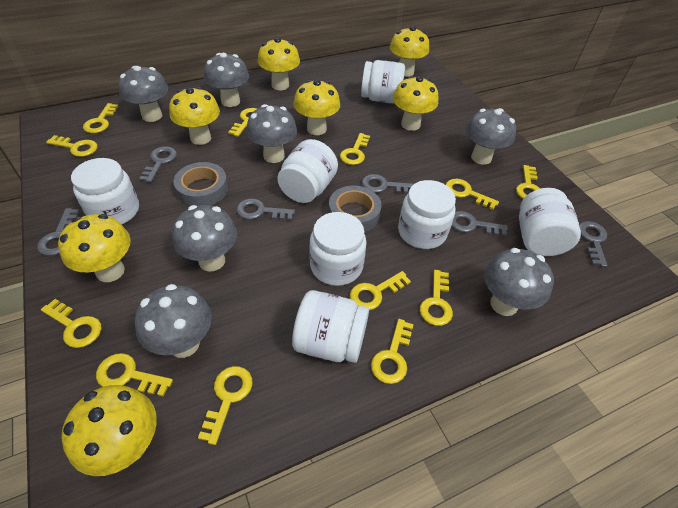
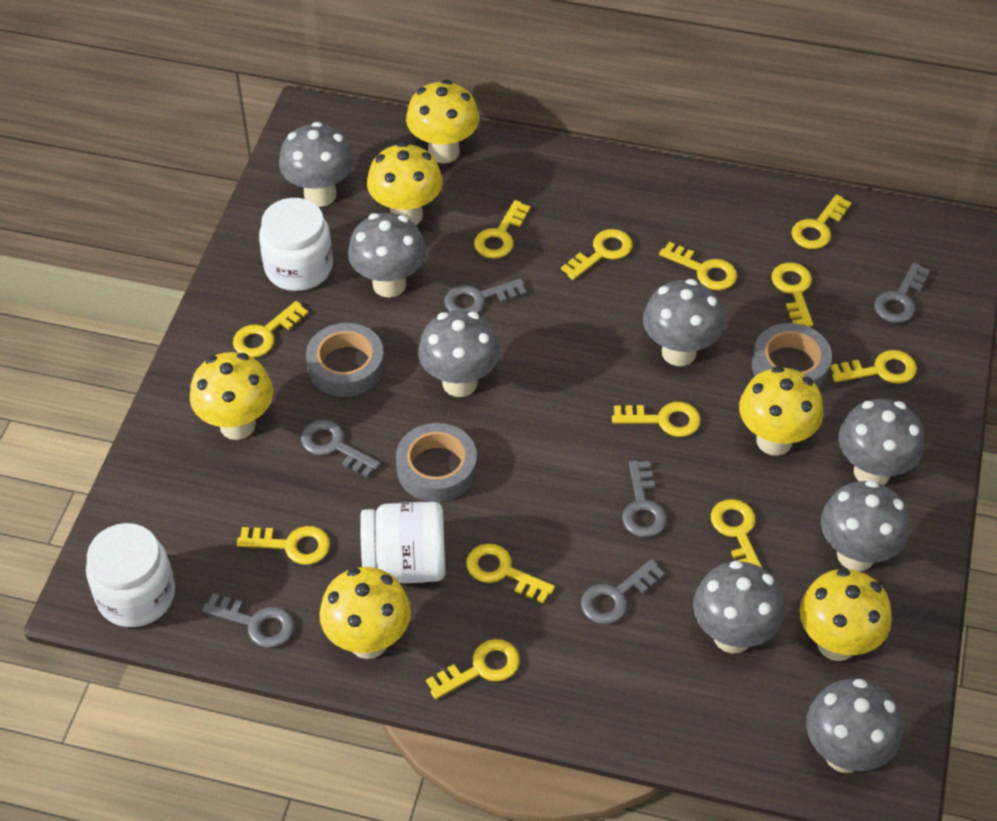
grey mushroom: 7 -> 8
grey tape: 2 -> 3
white jar: 7 -> 3
yellow mushroom: 7 -> 6

